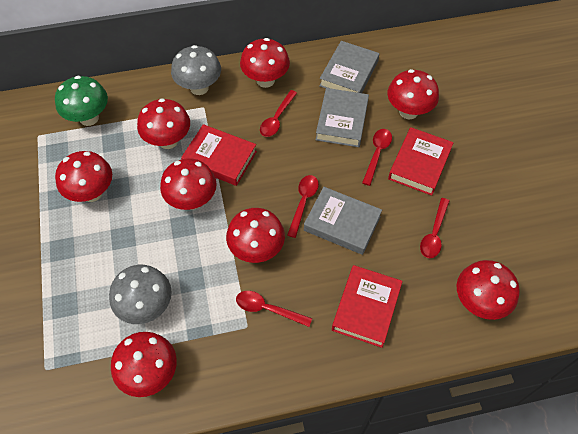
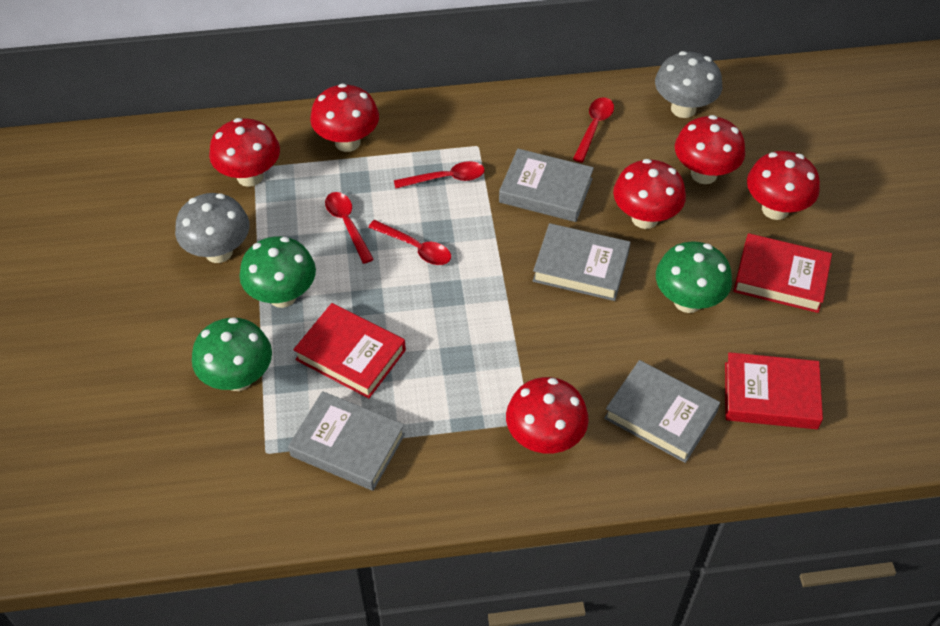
green mushroom: 1 -> 3
grey book: 3 -> 4
red mushroom: 8 -> 6
red spoon: 5 -> 4

